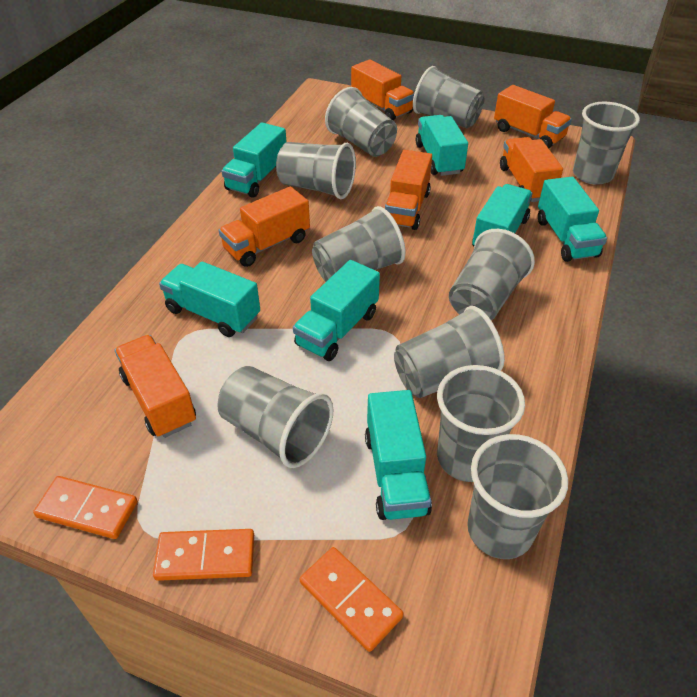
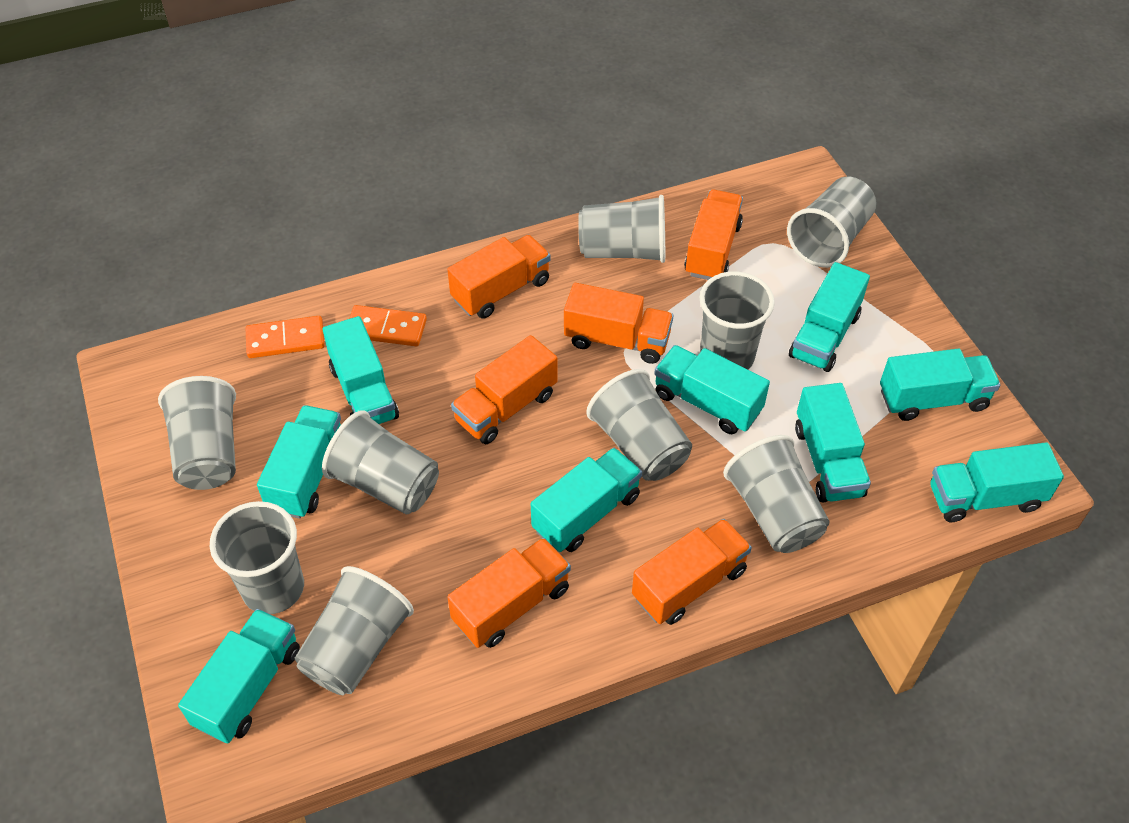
grey cup: 10 -> 9
orange domino: 3 -> 2
turquoise truck: 7 -> 9

